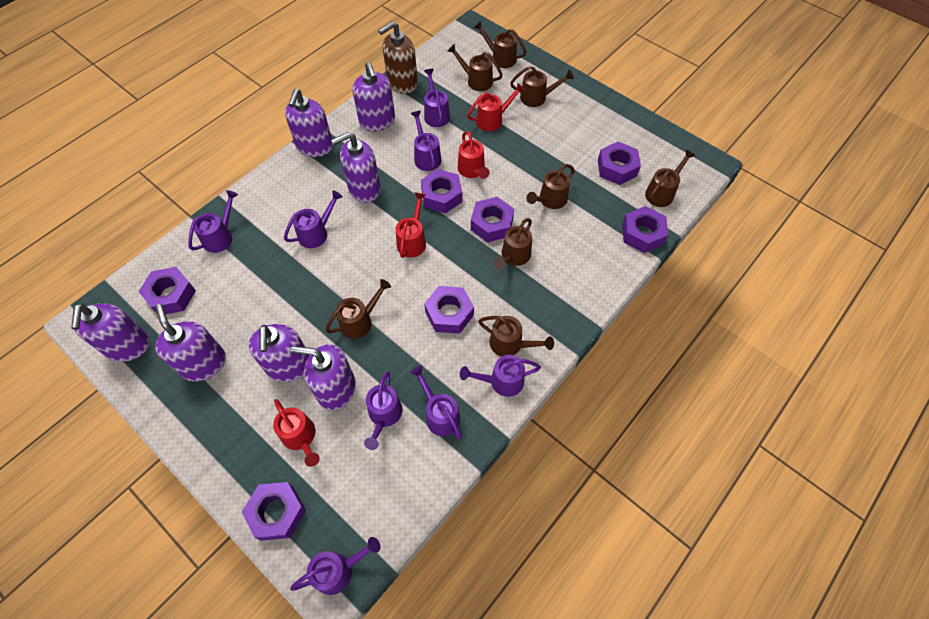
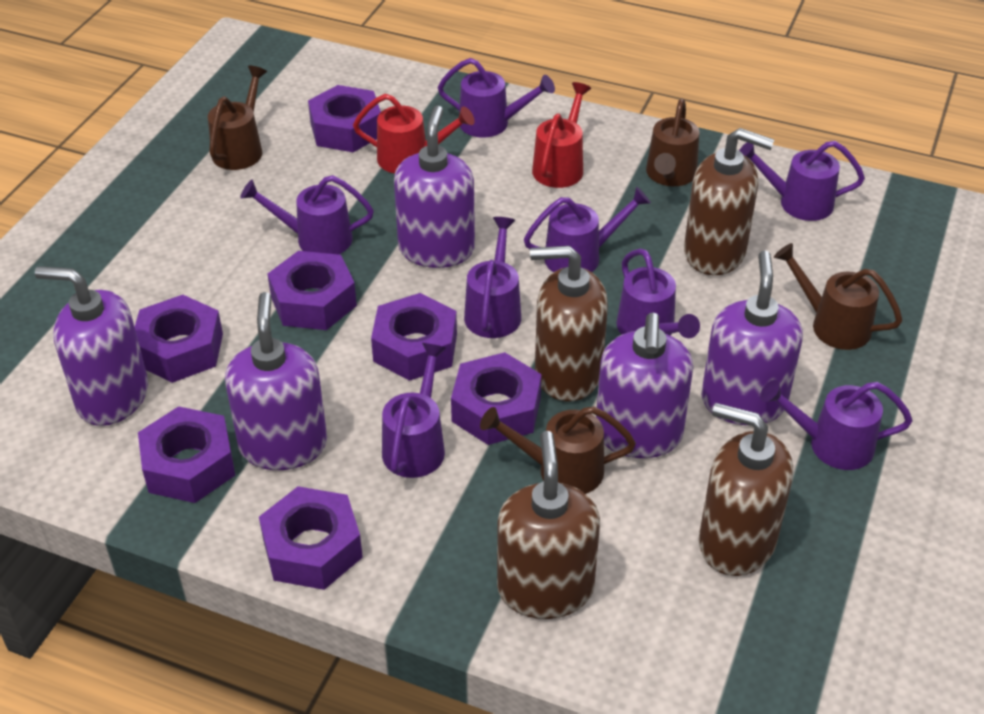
brown soap dispenser: 1 -> 4
brown watering can: 8 -> 4
purple soap dispenser: 7 -> 5
red watering can: 4 -> 2

